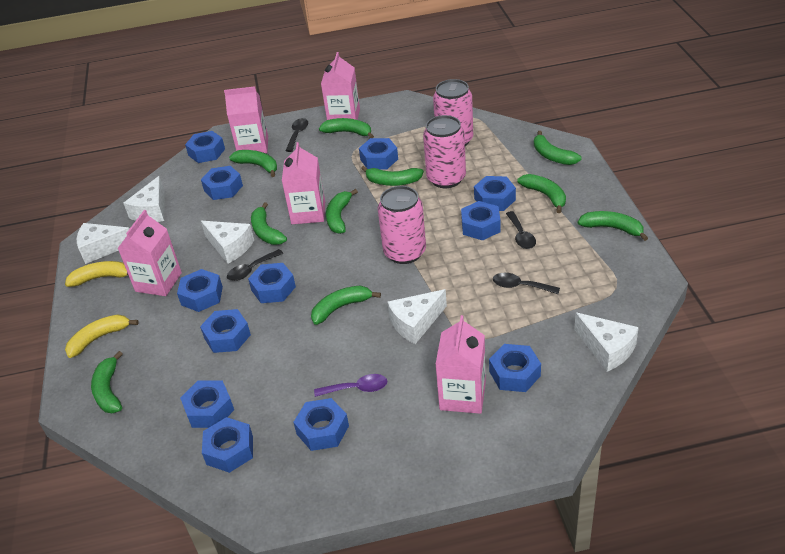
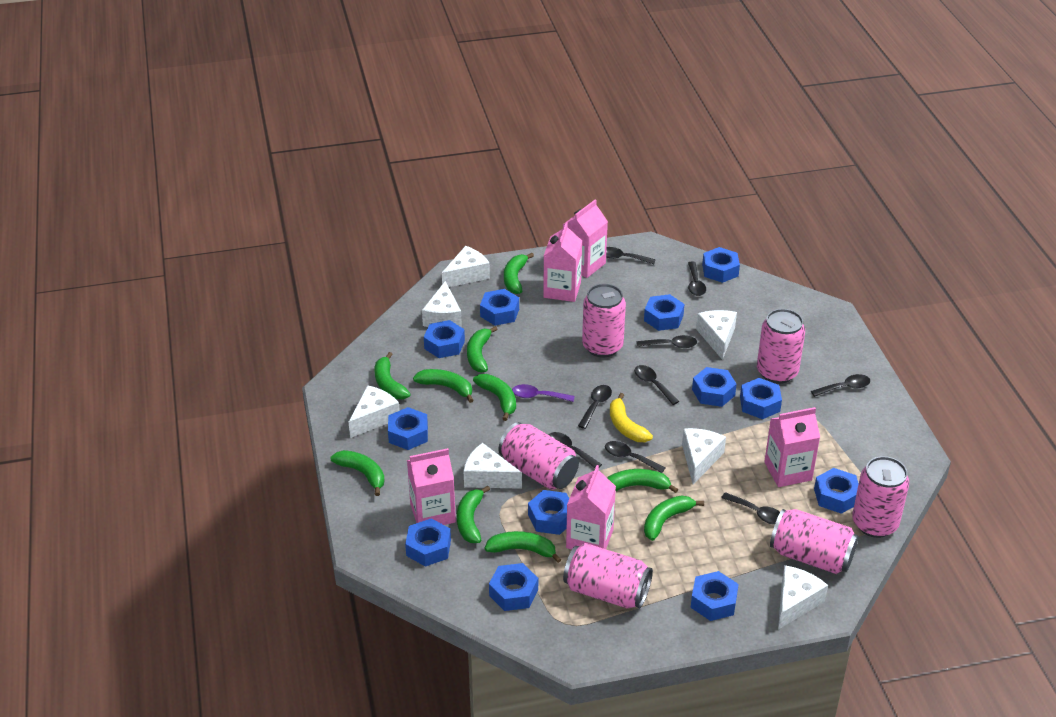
black spoon: 4 -> 9
pink can: 3 -> 6
white cheese: 5 -> 7
yellow banana: 2 -> 1

